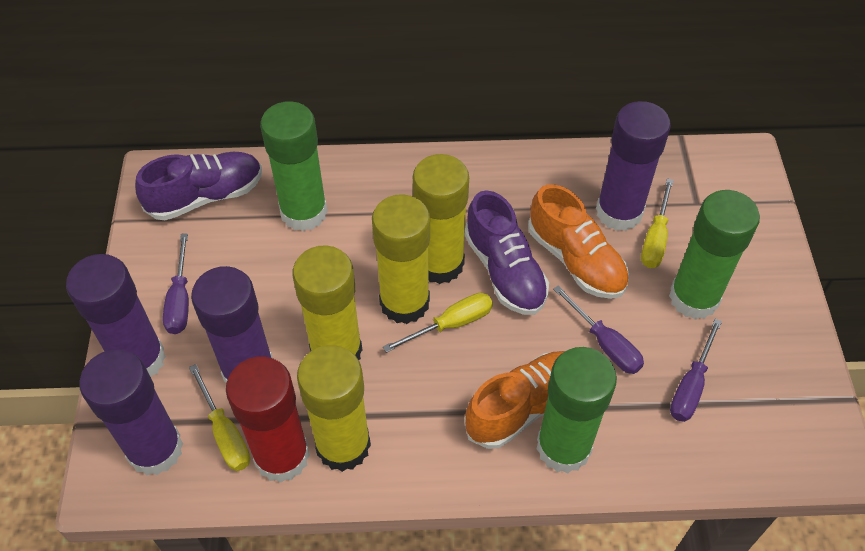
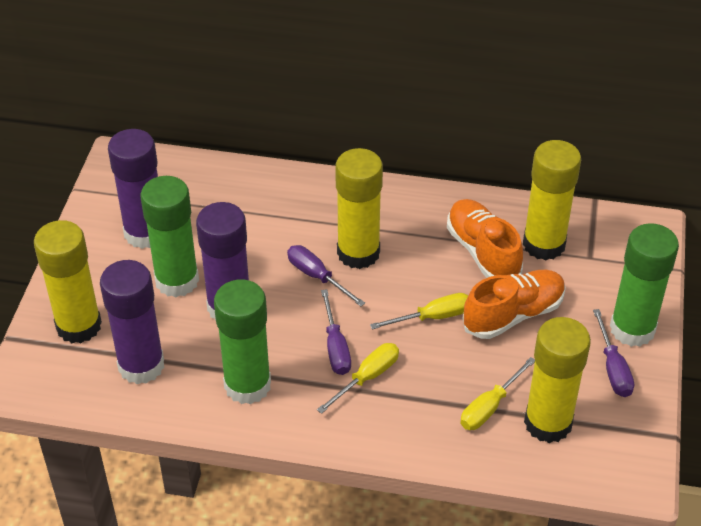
purple glue stick: 4 -> 3
purple shoe: 2 -> 0
red glue stick: 1 -> 0

